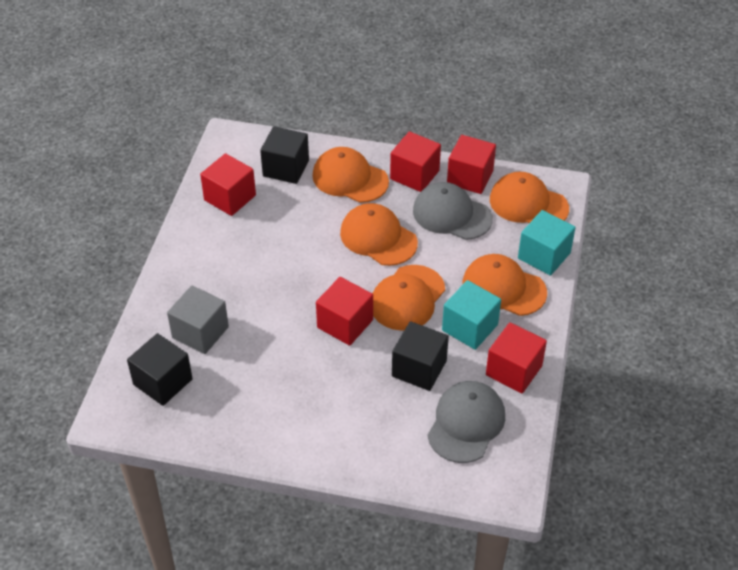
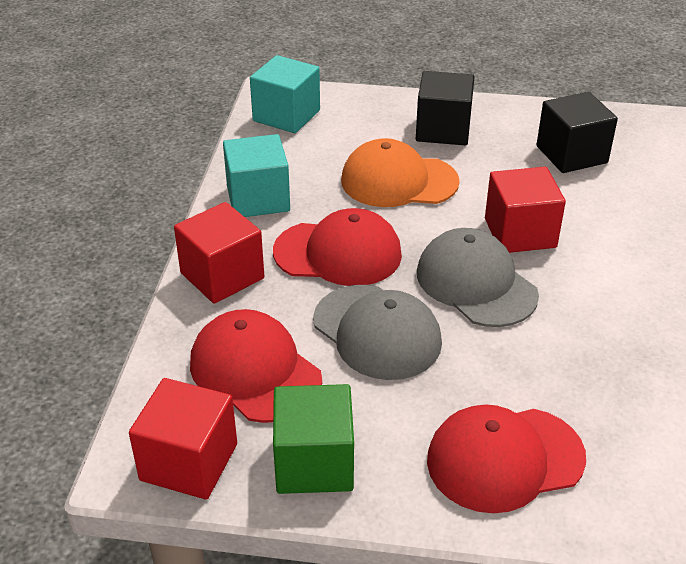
black cube: 3 -> 2
green cube: 0 -> 1
grey cube: 1 -> 0
orange cap: 5 -> 1
red cap: 0 -> 3
red cube: 5 -> 3

